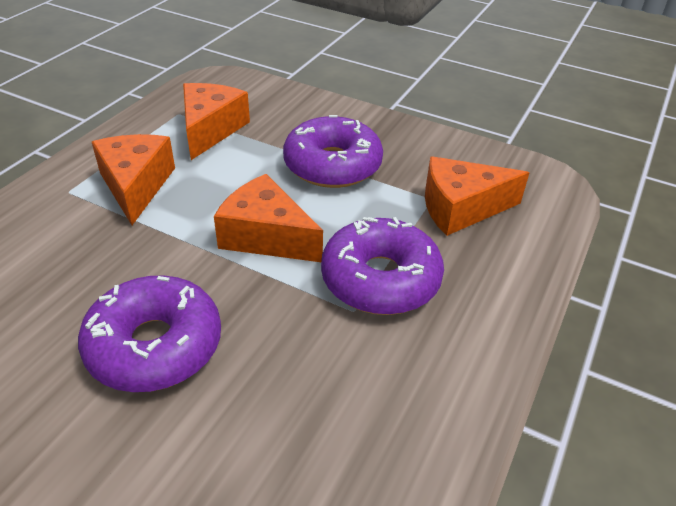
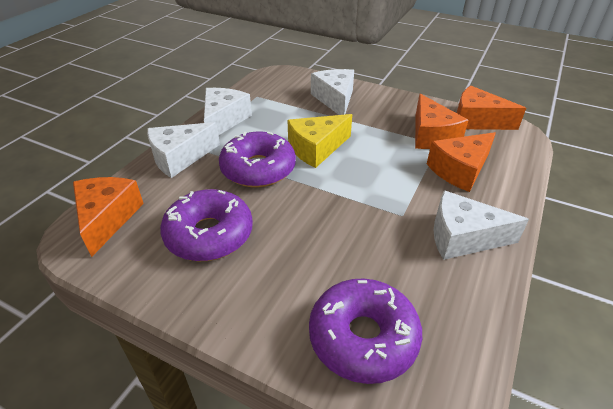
white cheese: 0 -> 4
yellow cheese: 0 -> 1

